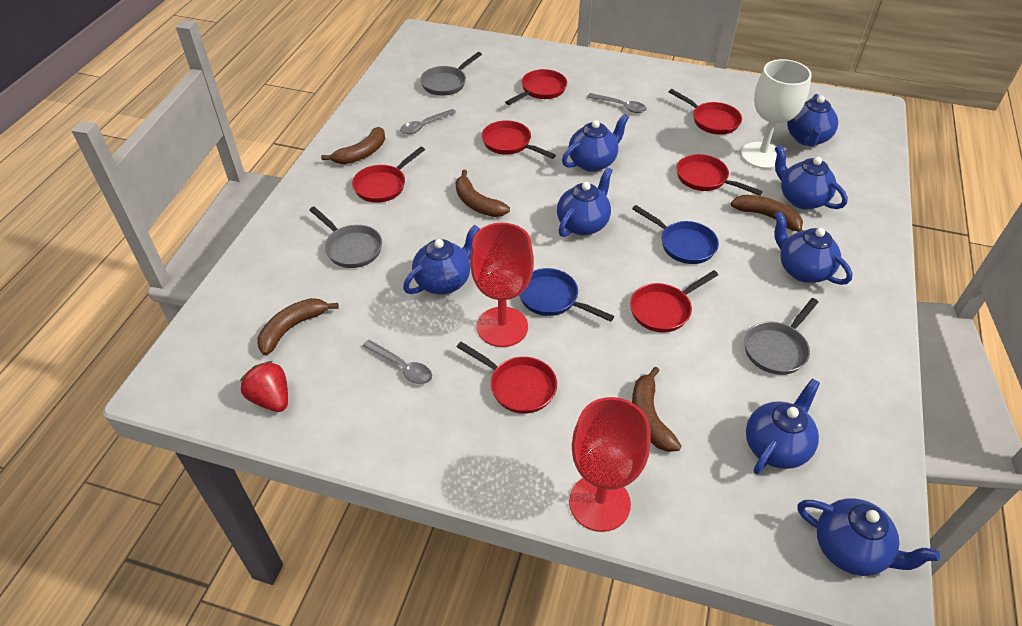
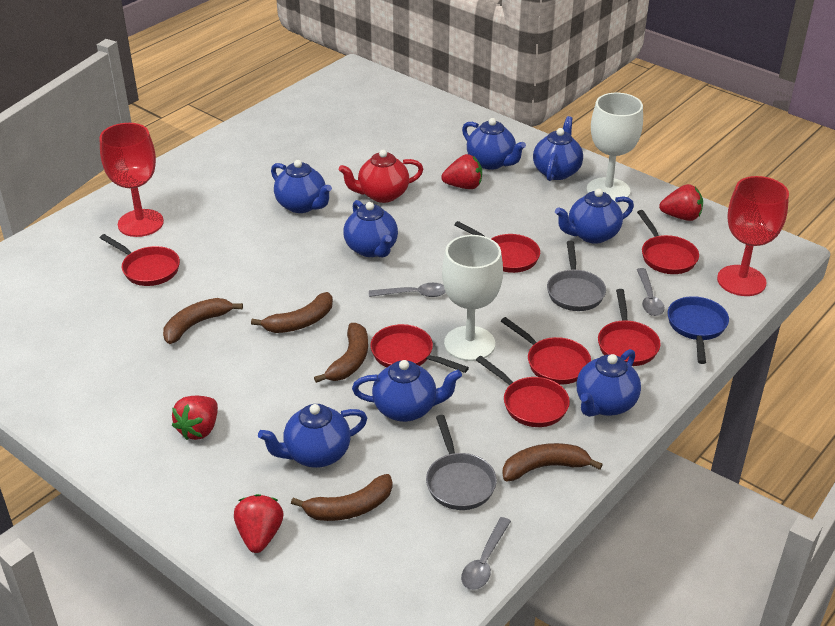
blue pan: 2 -> 1
grey pan: 3 -> 2
red strawberry: 1 -> 4
red teapot: 0 -> 1
white goblet: 1 -> 2

